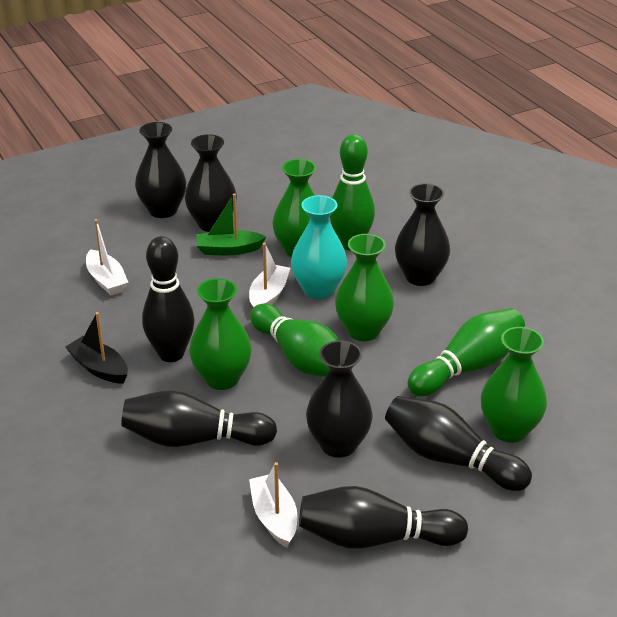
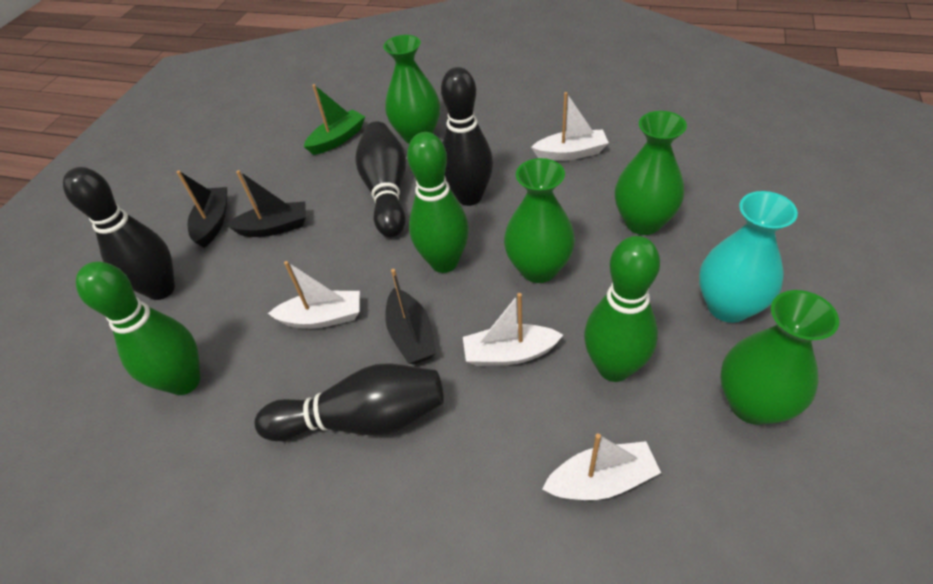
black boat: 1 -> 3
black vase: 4 -> 0
white boat: 3 -> 4

